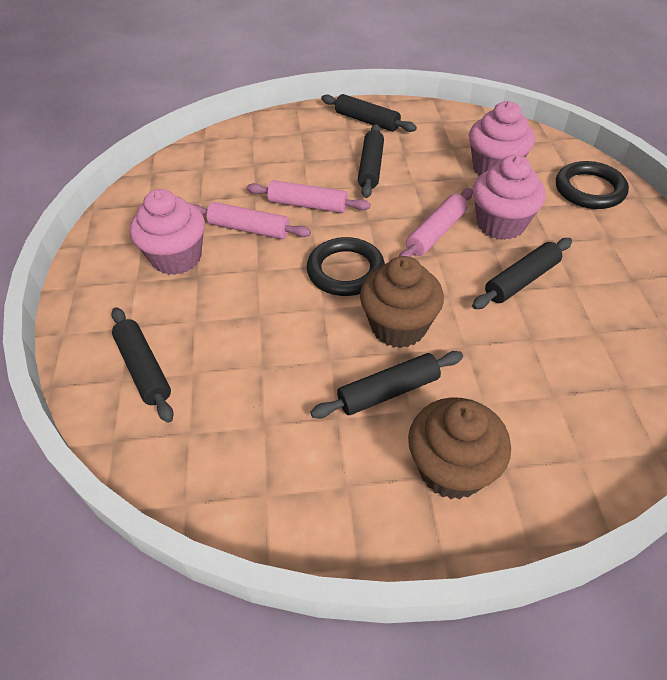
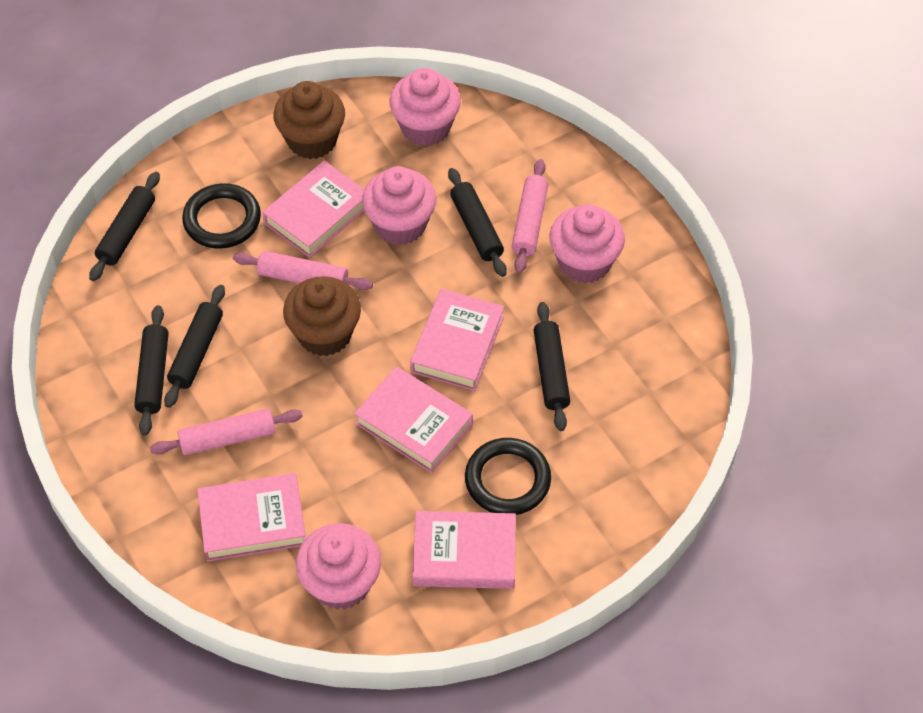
pink book: 0 -> 5
pink cupcake: 3 -> 4

